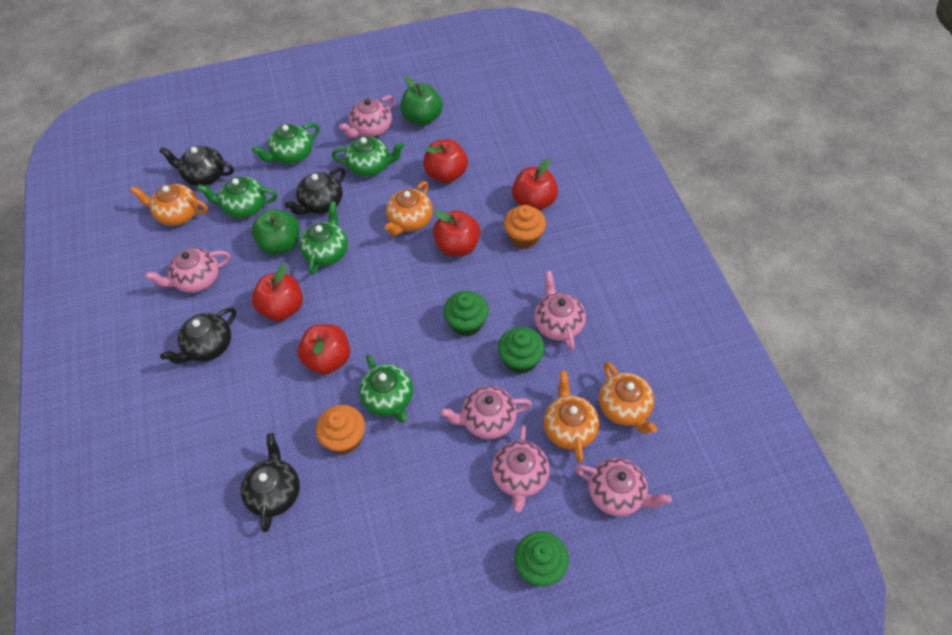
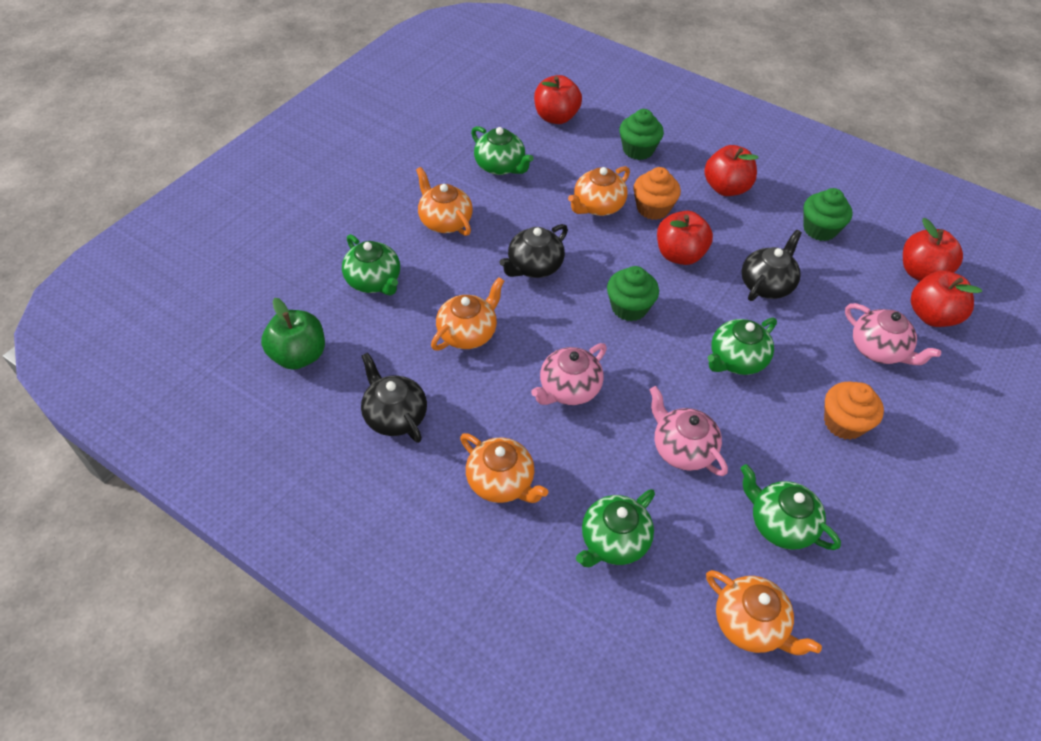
black teapot: 4 -> 3
green apple: 2 -> 1
orange teapot: 4 -> 5
pink teapot: 6 -> 3

